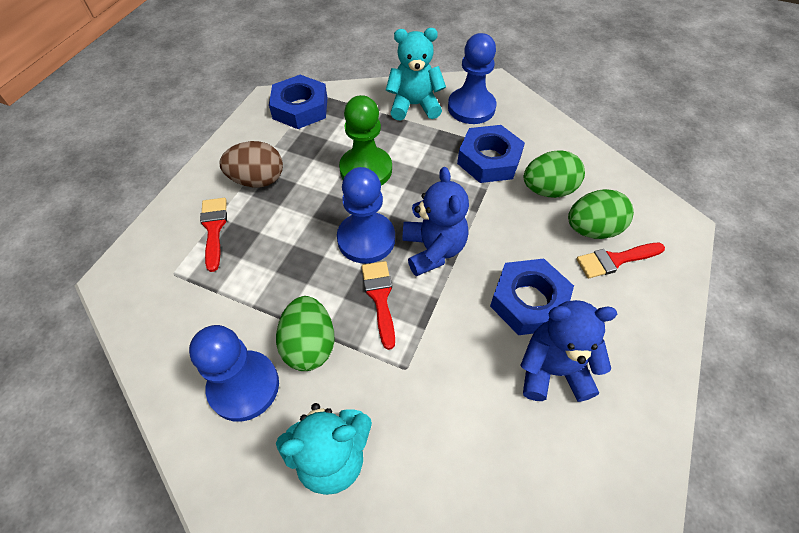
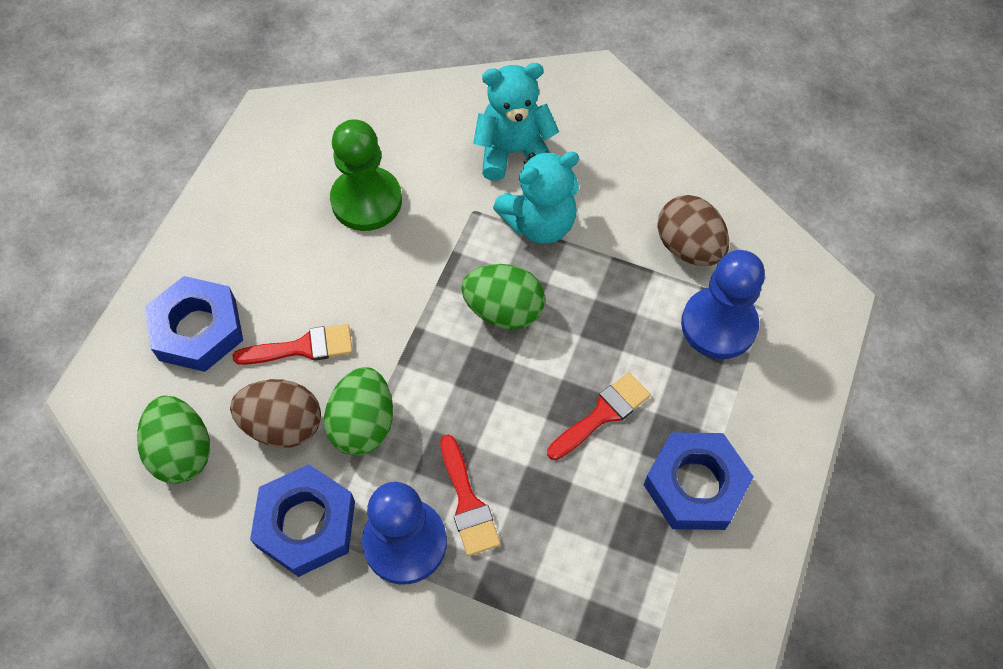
blue pawn: 3 -> 2
blue teddy bear: 2 -> 0
brown egg: 1 -> 2

